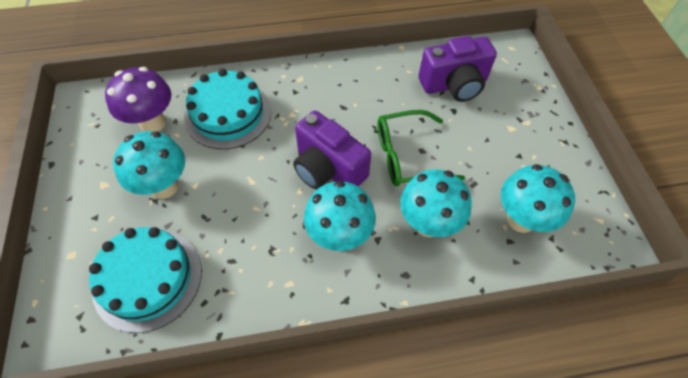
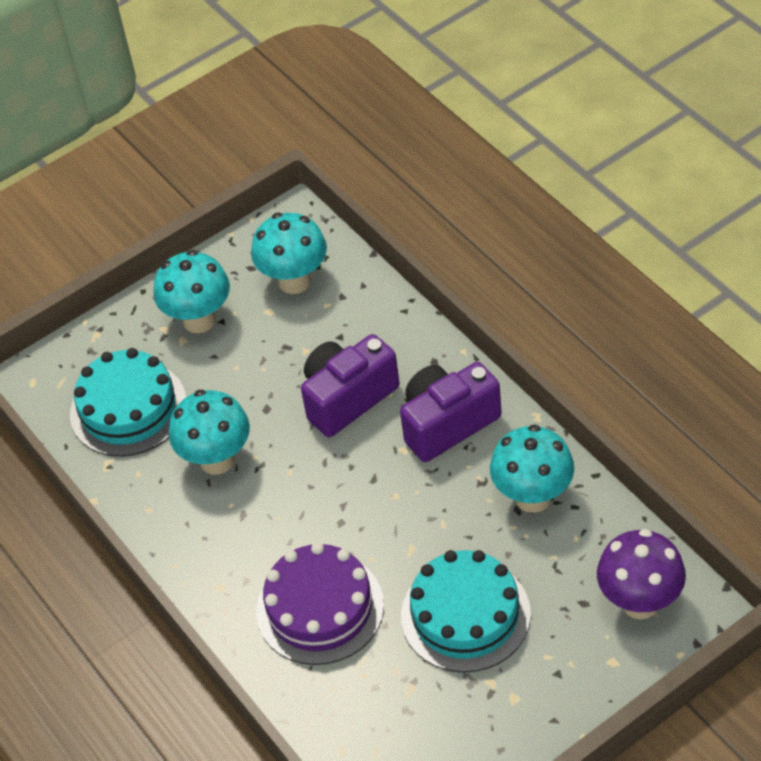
green glasses: 1 -> 0
purple cake: 0 -> 1

